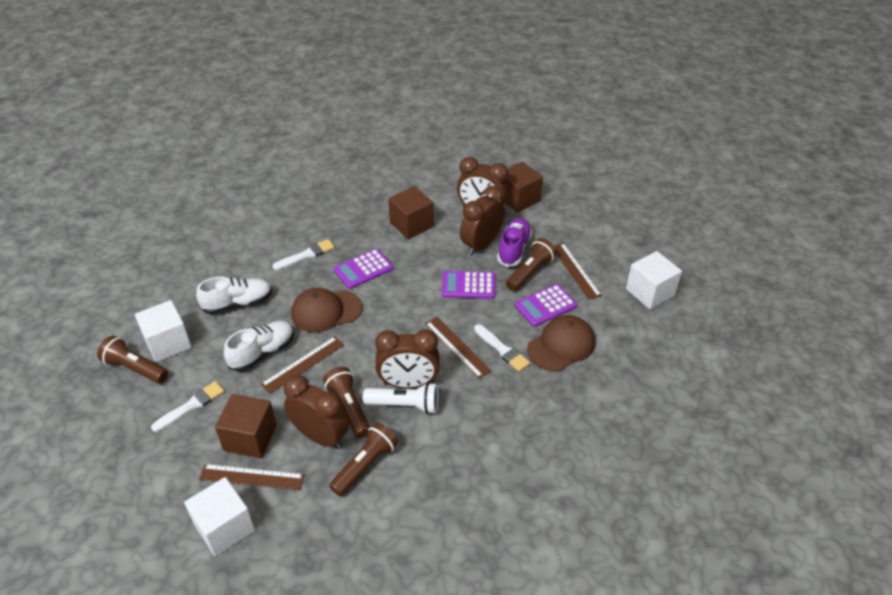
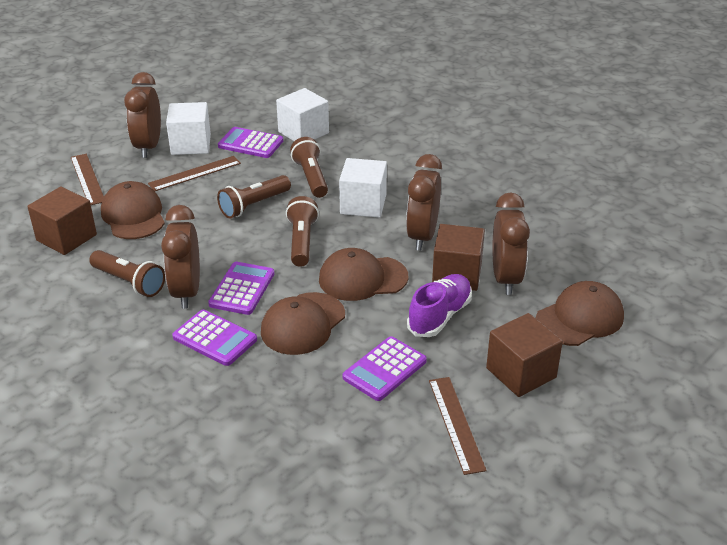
brown cap: 2 -> 4
brown ruler: 4 -> 3
purple calculator: 3 -> 4
white brush: 3 -> 0
white flashlight: 1 -> 0
white shoe: 2 -> 0

